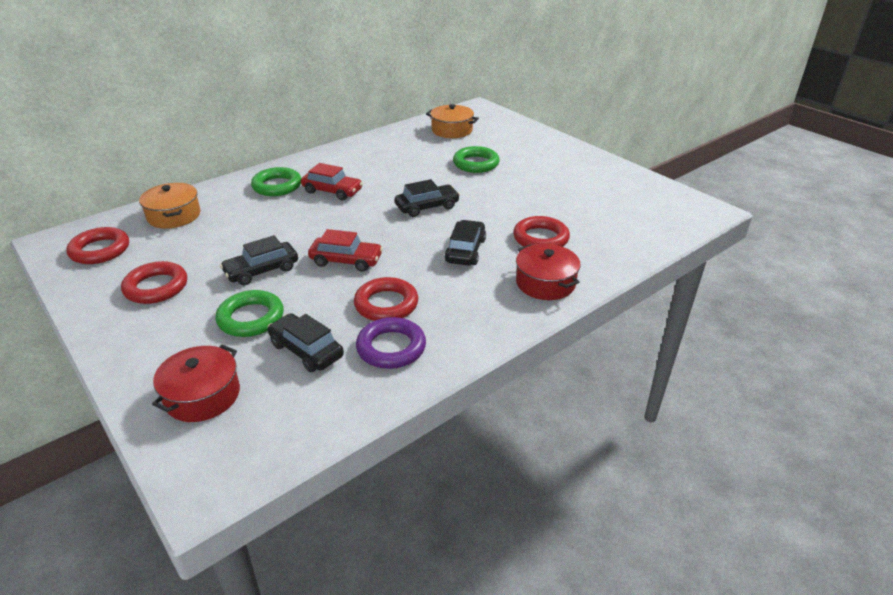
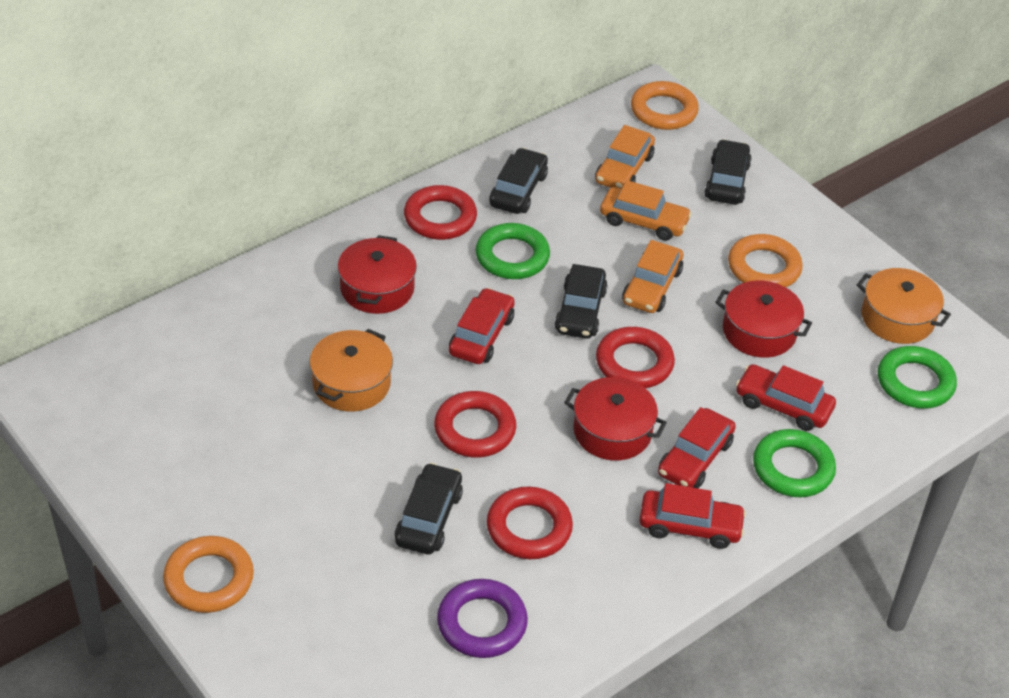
orange car: 0 -> 3
orange ring: 0 -> 3
red car: 2 -> 4
red pot: 2 -> 3

